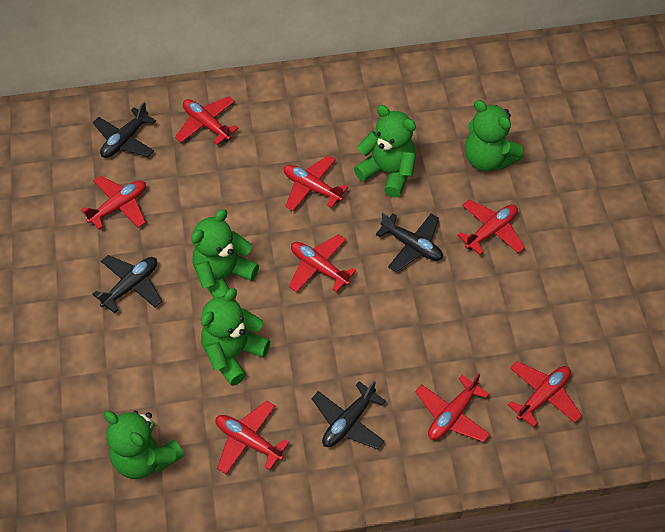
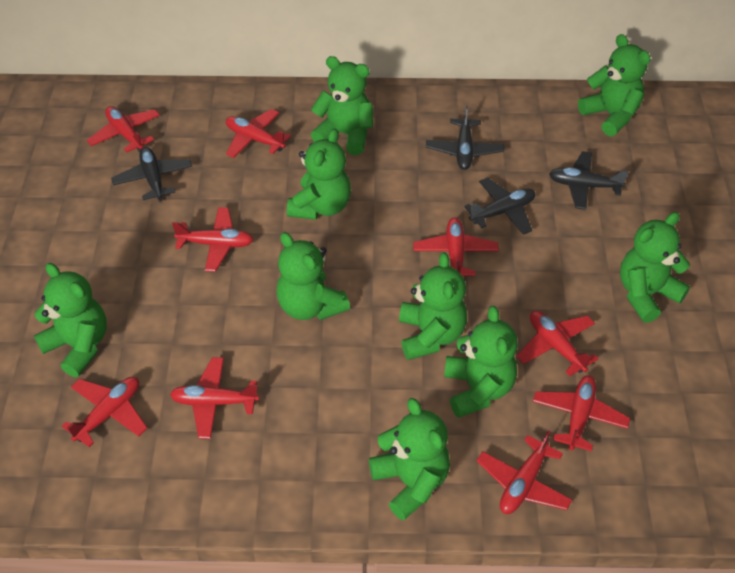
green teddy bear: 5 -> 9
red plane: 8 -> 9

